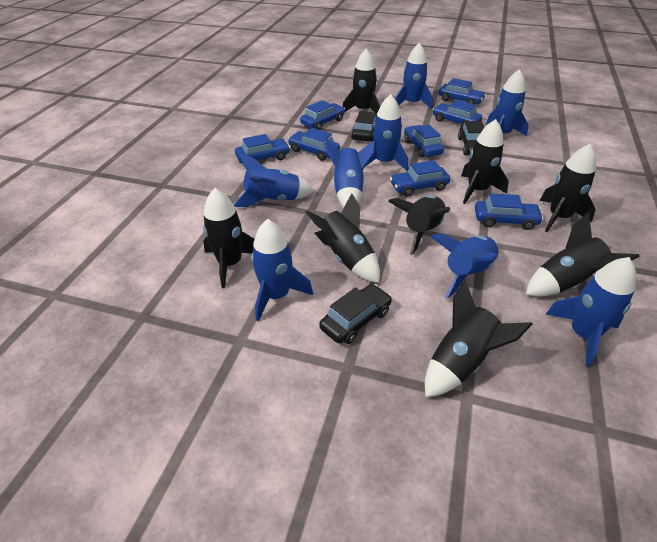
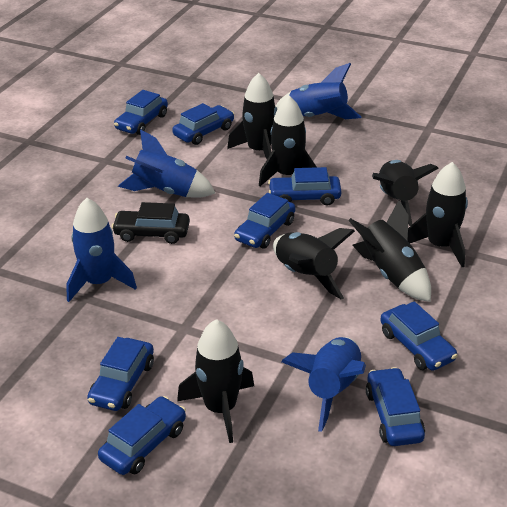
black car: 3 -> 1
black rocket: 8 -> 7
blue rocket: 8 -> 4

